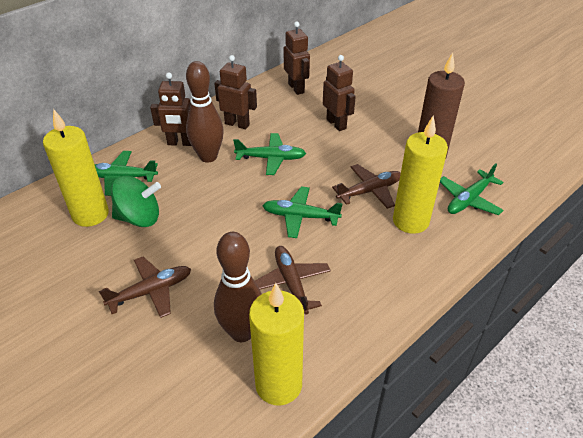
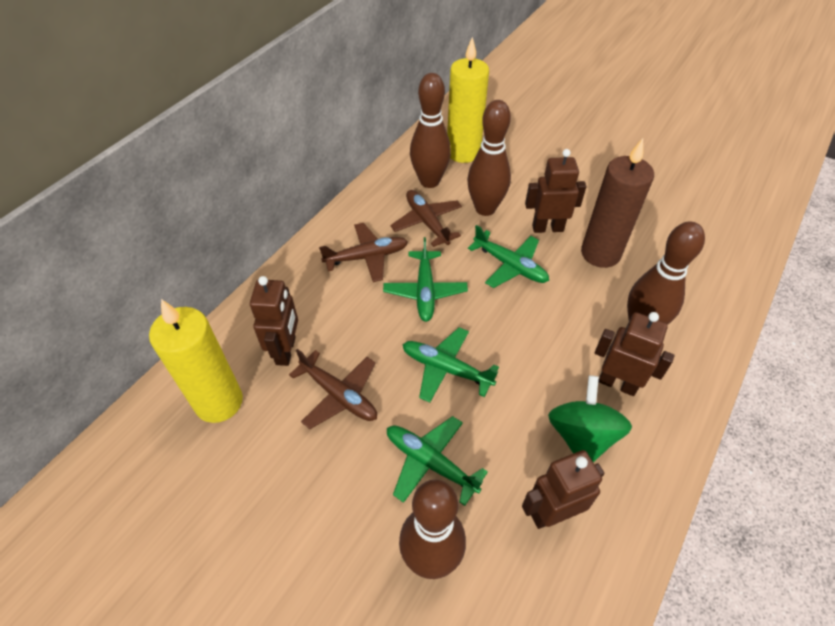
brown bowling pin: 2 -> 4
yellow candle: 3 -> 2

